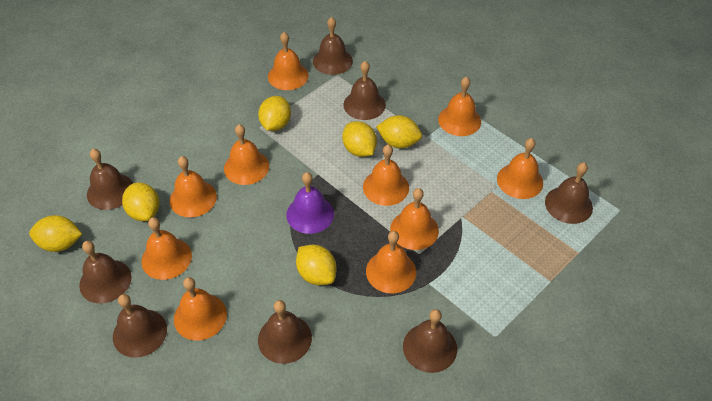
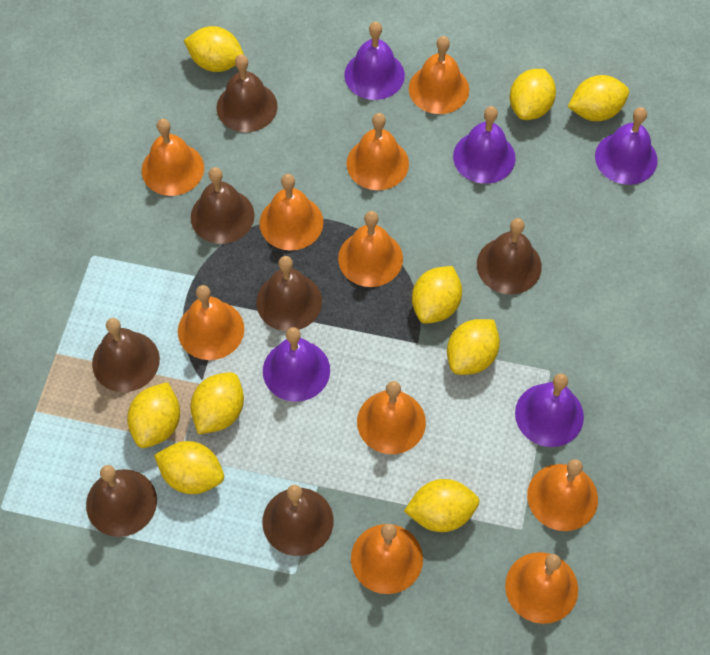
brown bell: 8 -> 7
purple bell: 1 -> 5
yellow lemon: 6 -> 9

